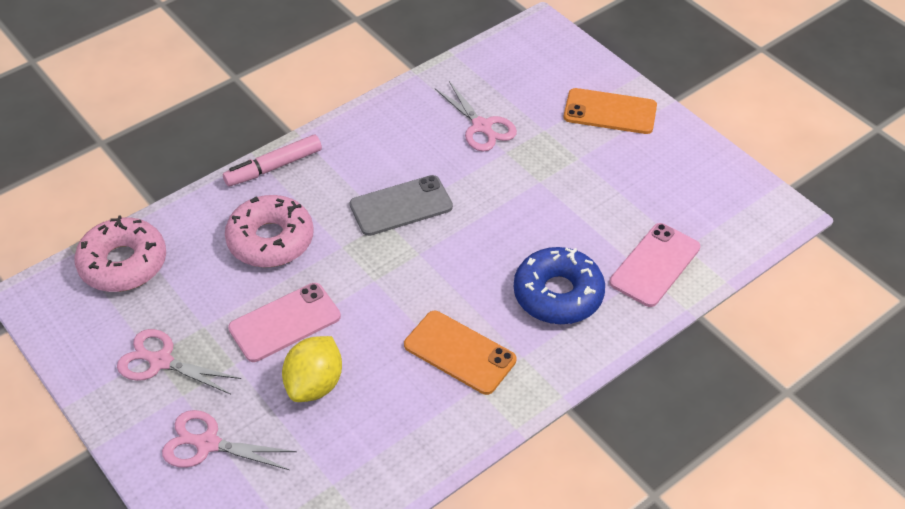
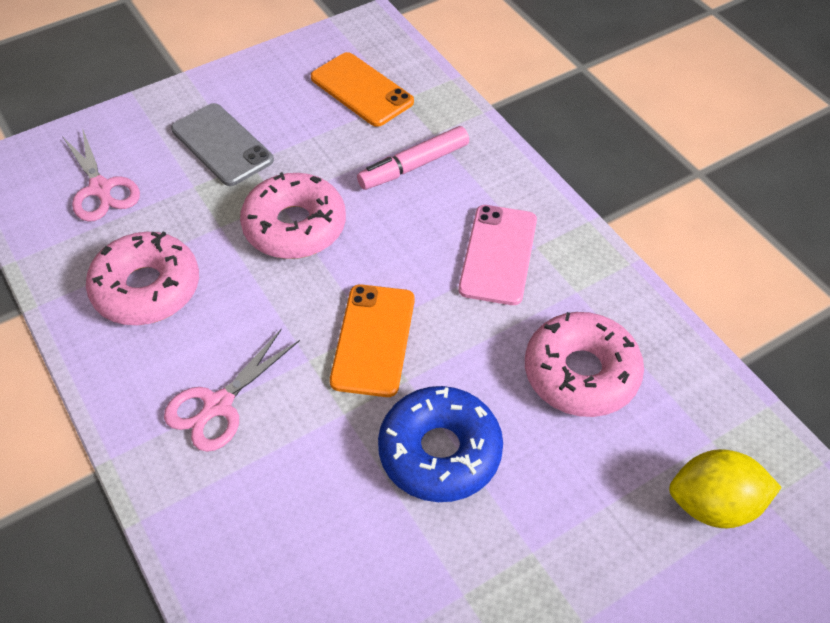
pink donut: 2 -> 3
pink phone: 2 -> 1
pink scissors: 3 -> 2

